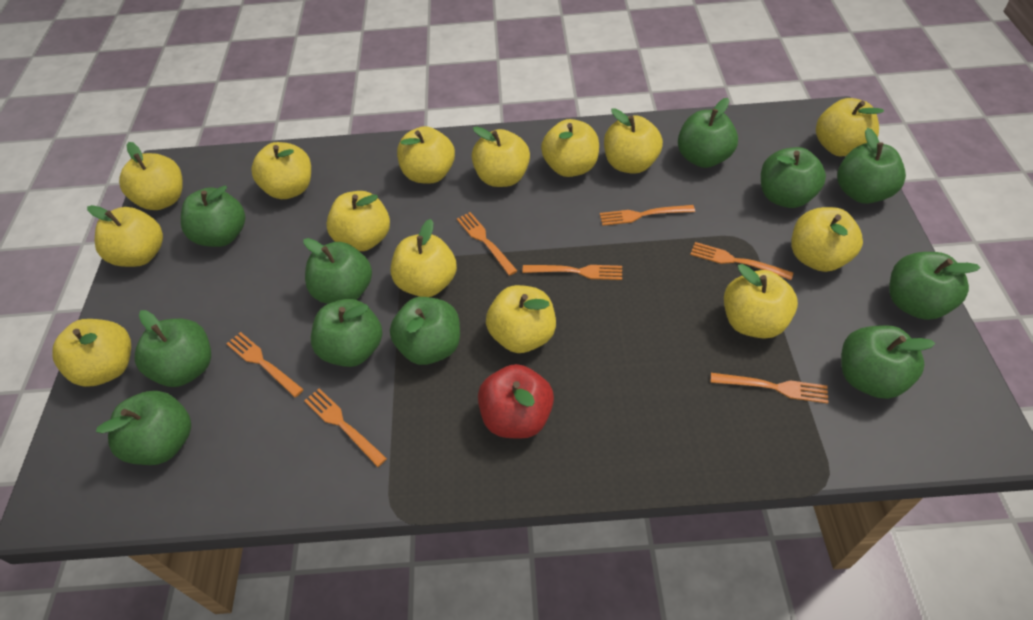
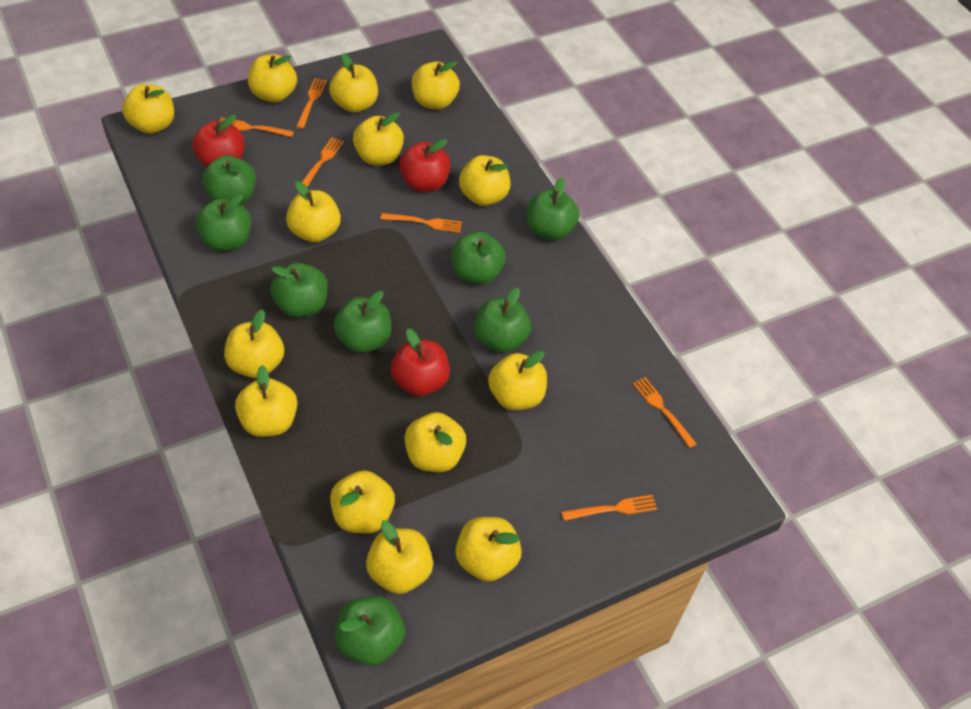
green apple: 11 -> 8
orange fork: 7 -> 6
red apple: 1 -> 3

